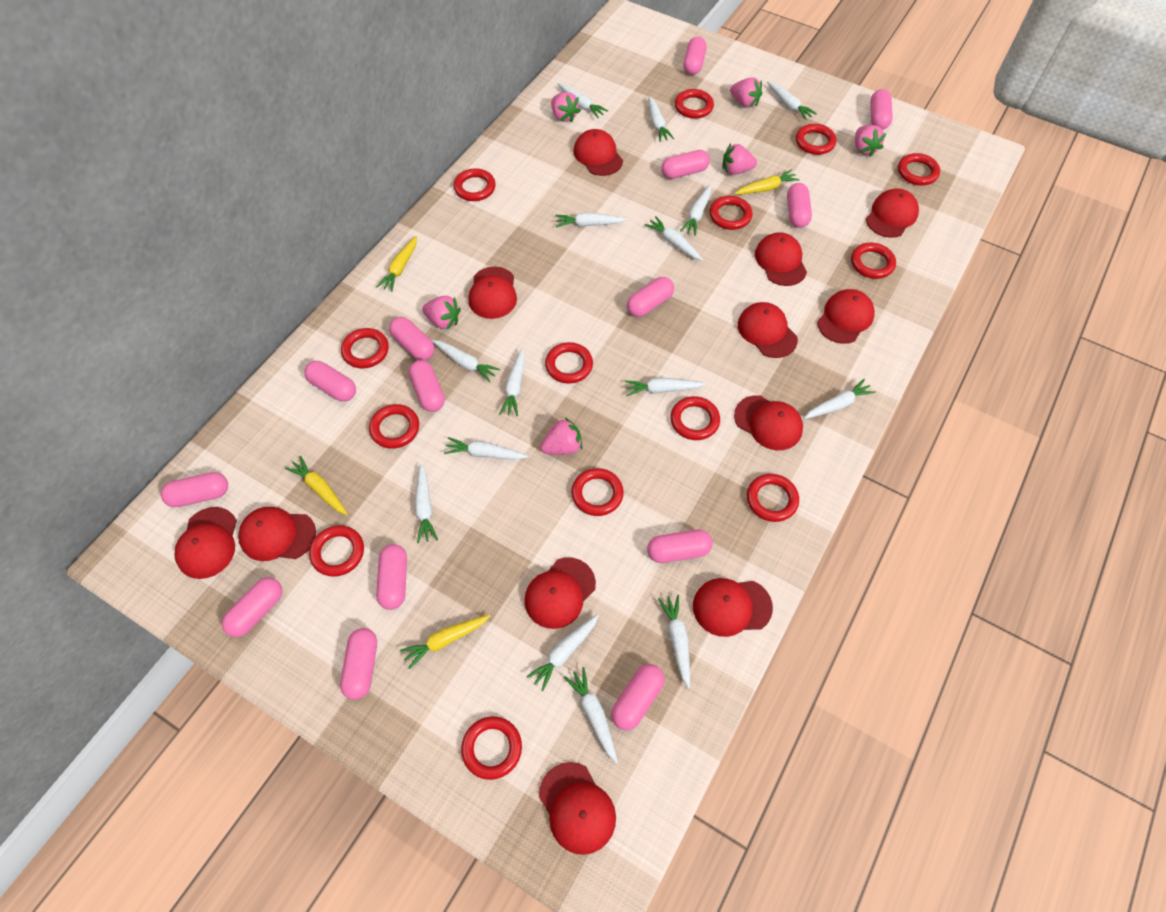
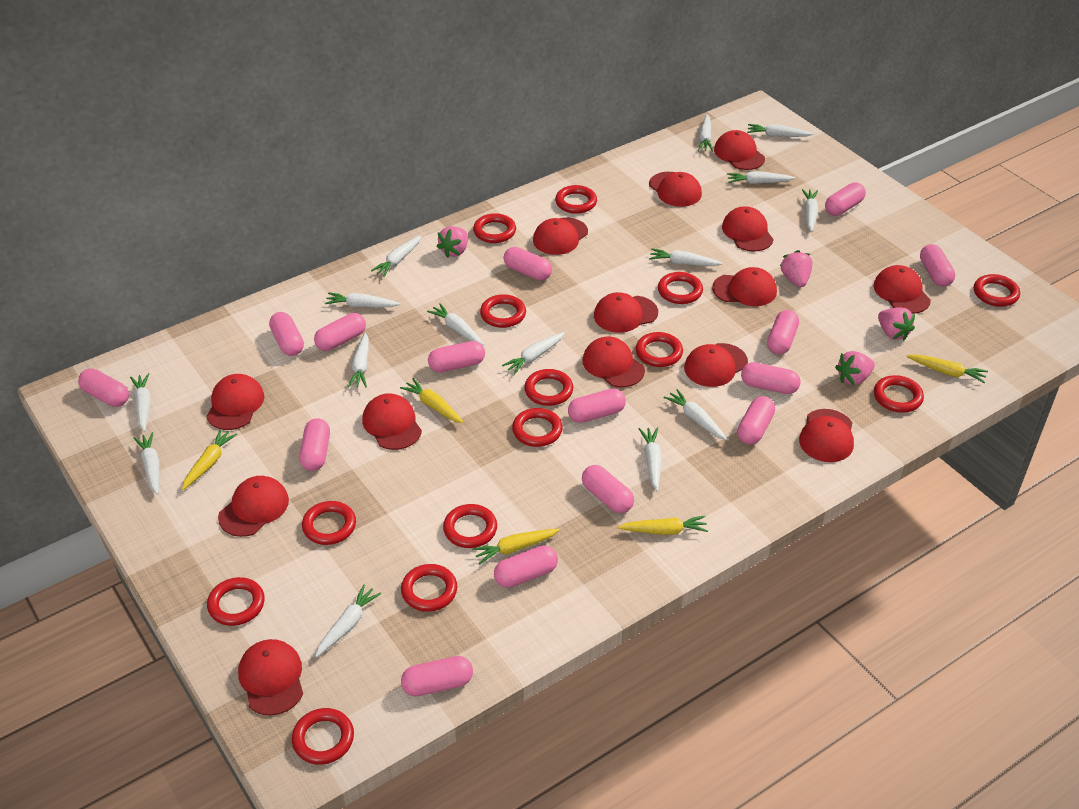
pink capsule: 14 -> 15
pink strawberry: 6 -> 4
red cap: 12 -> 14
yellow carrot: 4 -> 5

